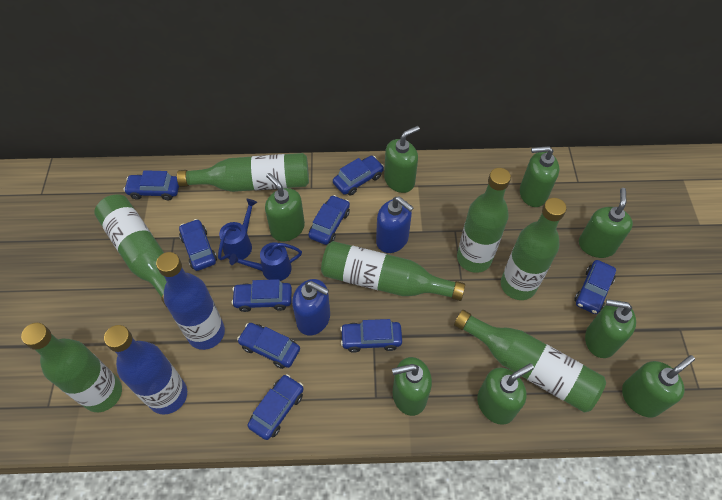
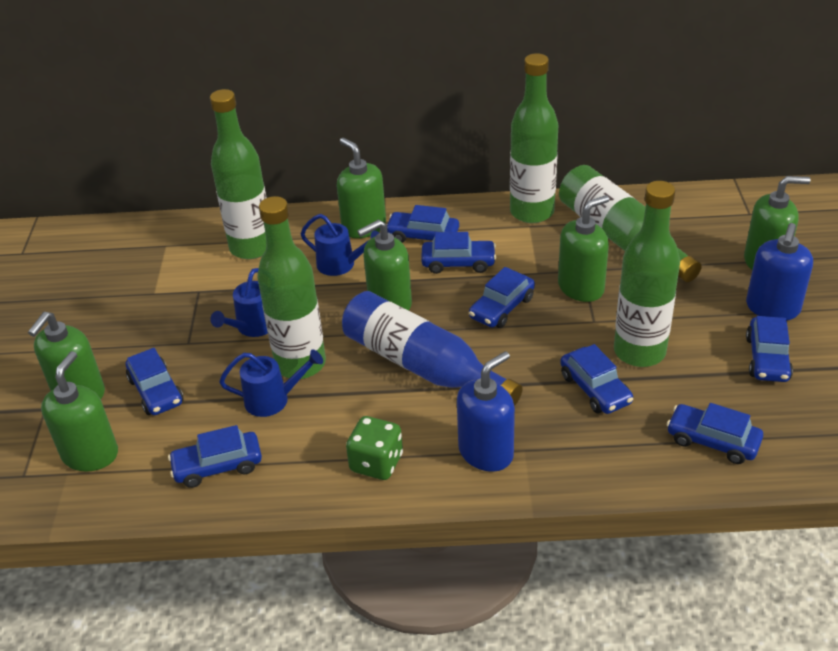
blue bottle: 2 -> 1
blue car: 9 -> 8
blue watering can: 2 -> 3
green bottle: 7 -> 5
green dice: 0 -> 1
green soap dispenser: 8 -> 6

